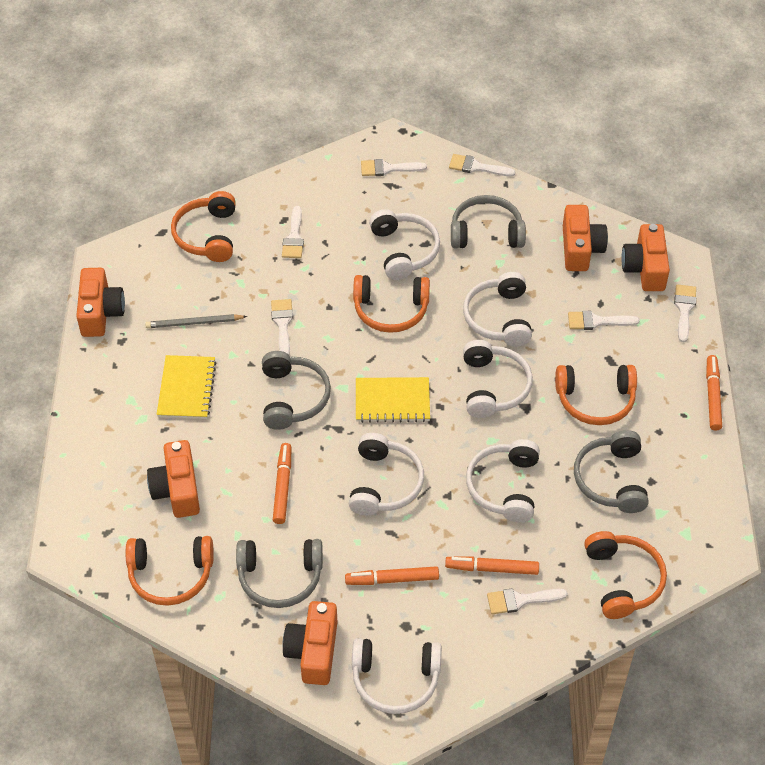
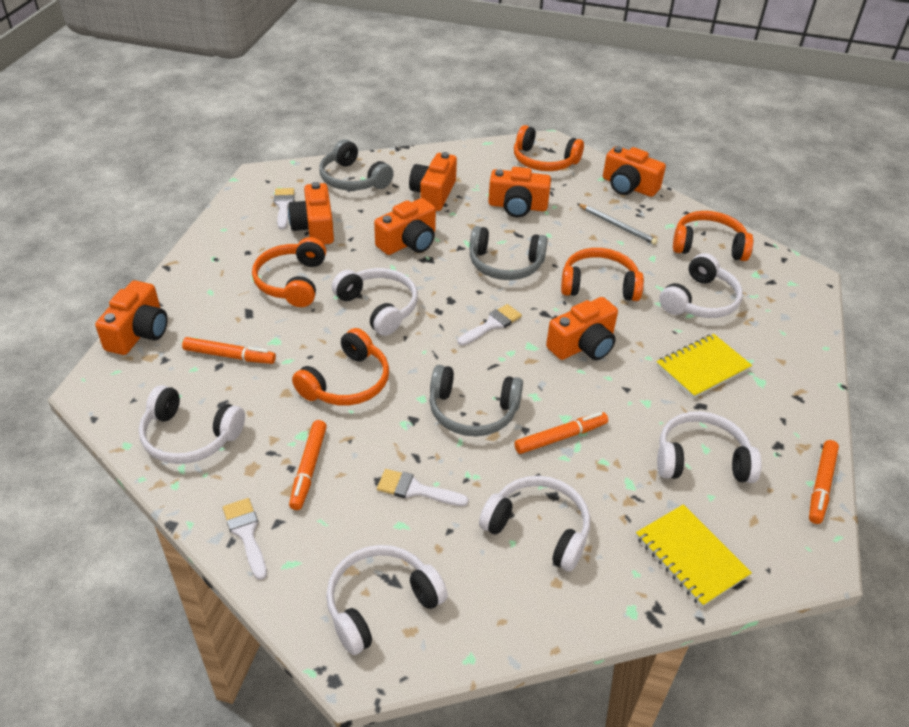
grey headphones: 4 -> 3
orange camera: 5 -> 7
white brush: 7 -> 4

